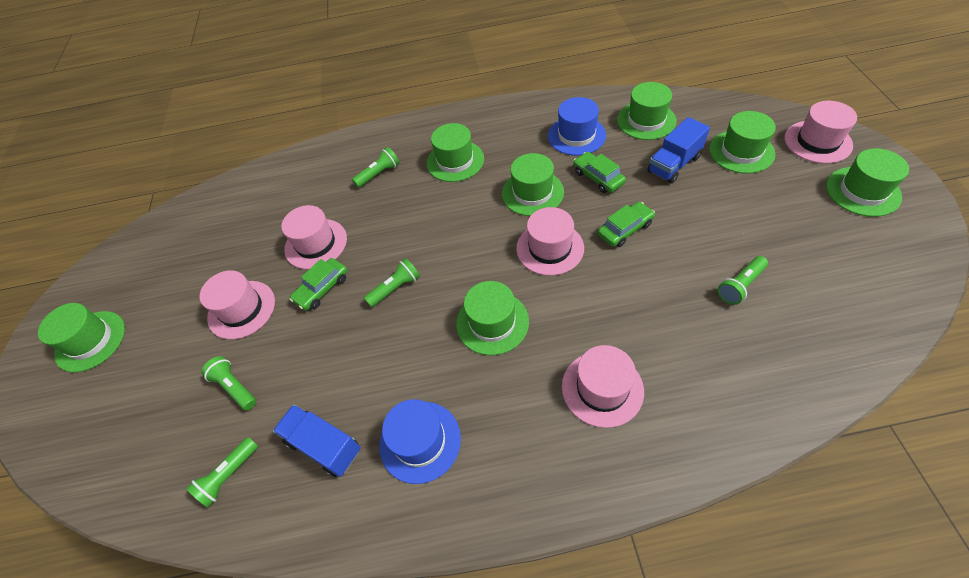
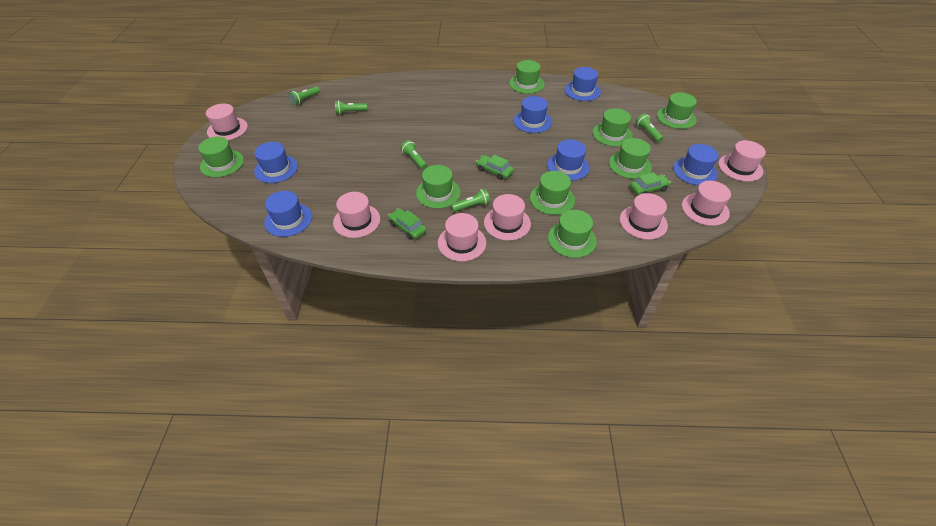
blue hat: 2 -> 6
blue truck: 2 -> 0
green hat: 7 -> 8
pink hat: 5 -> 7

